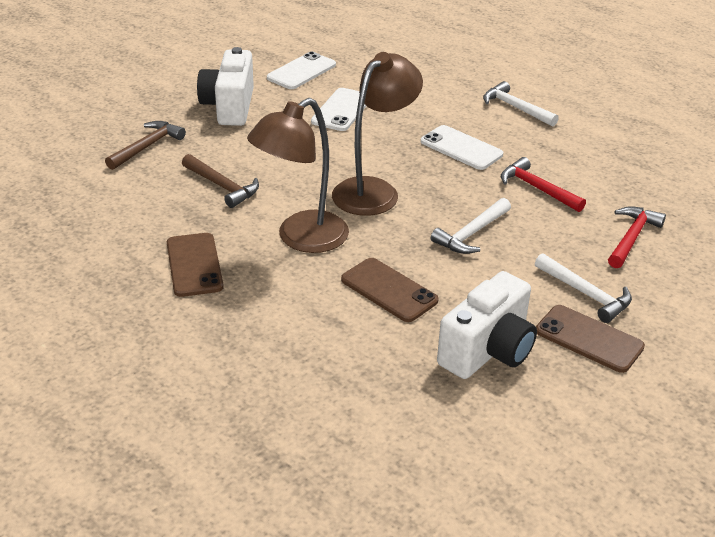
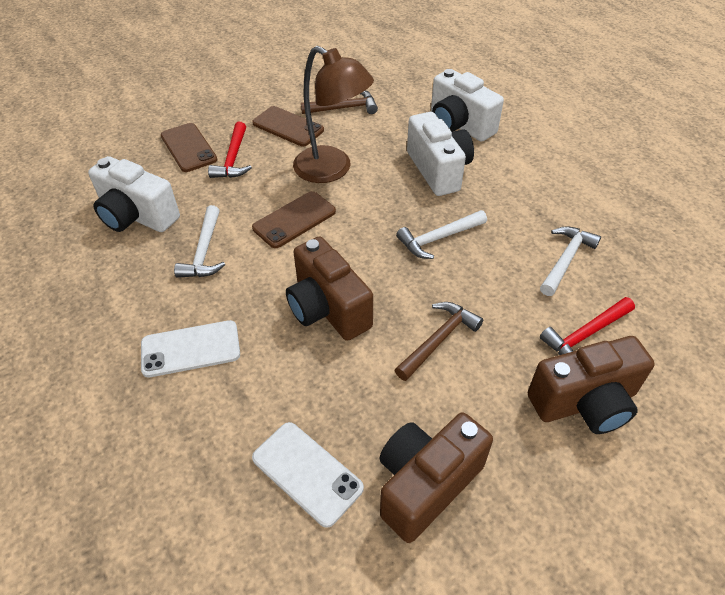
brown camera: 0 -> 3
brown lamp: 2 -> 1
white camera: 2 -> 3
white phone: 3 -> 2

